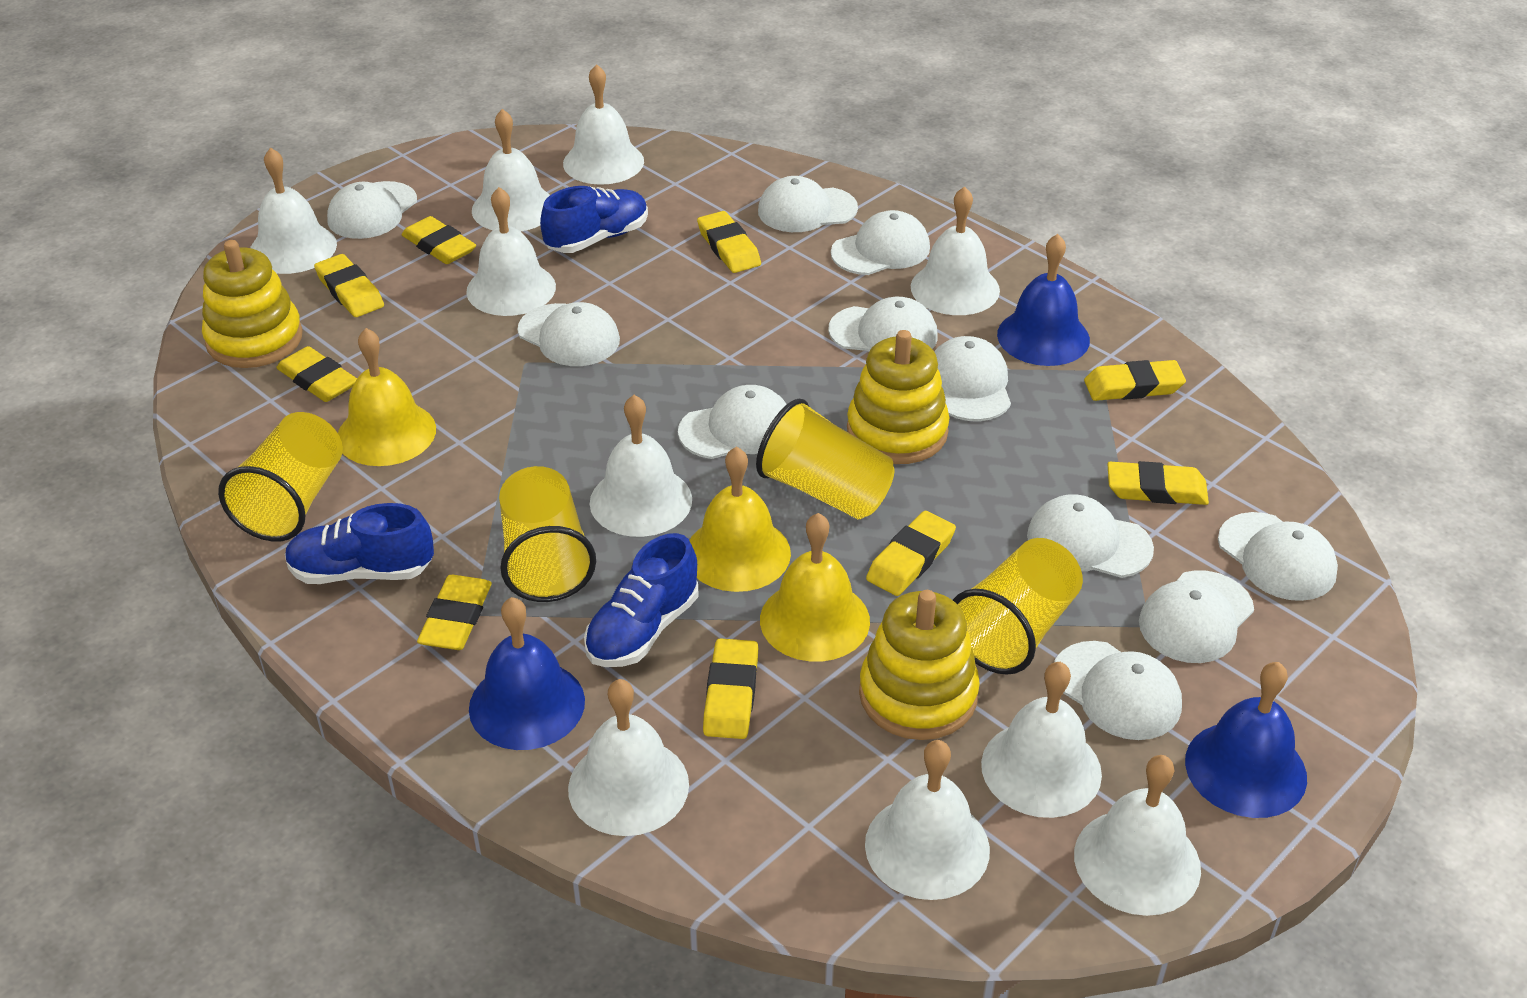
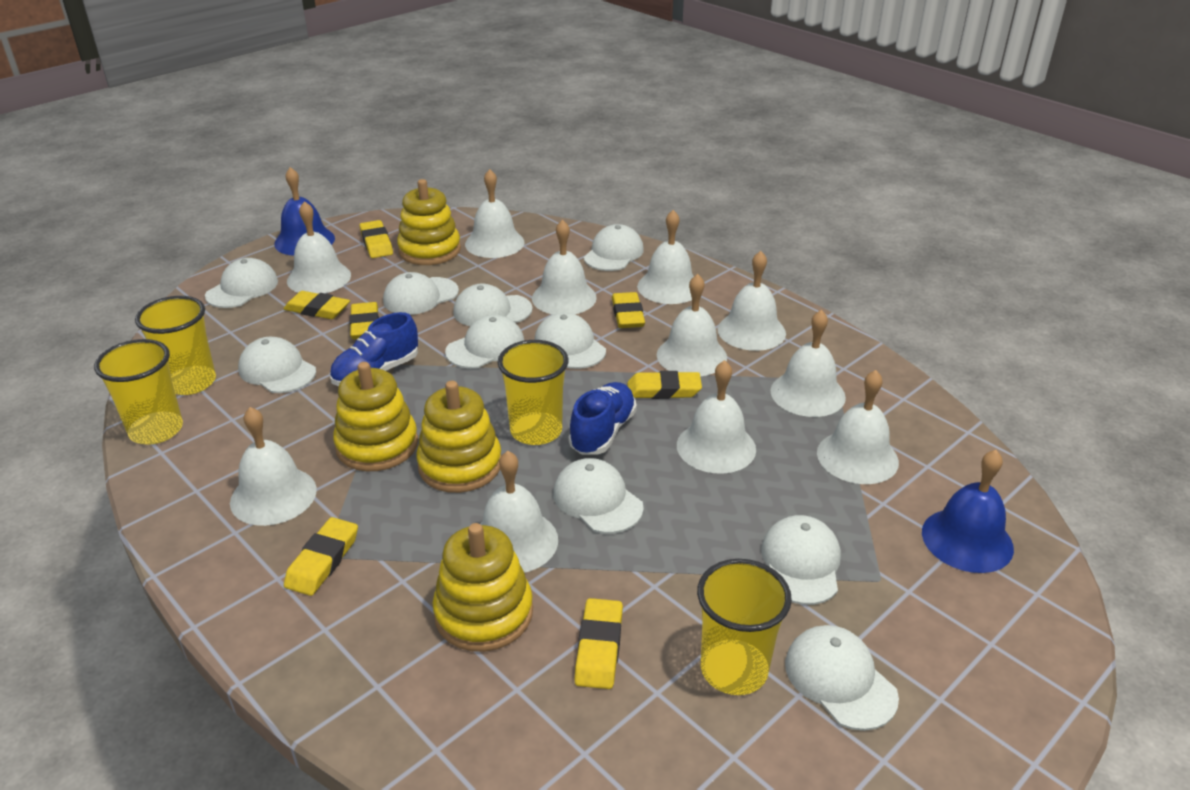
blue bell: 3 -> 2
blue shoe: 3 -> 2
white bell: 10 -> 11
white cap: 11 -> 10
yellow bell: 3 -> 0
yellow eraser: 9 -> 7
yellow stacking toy: 3 -> 4

